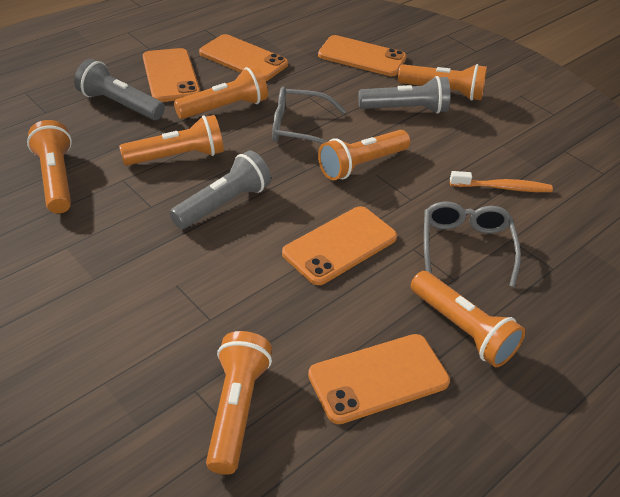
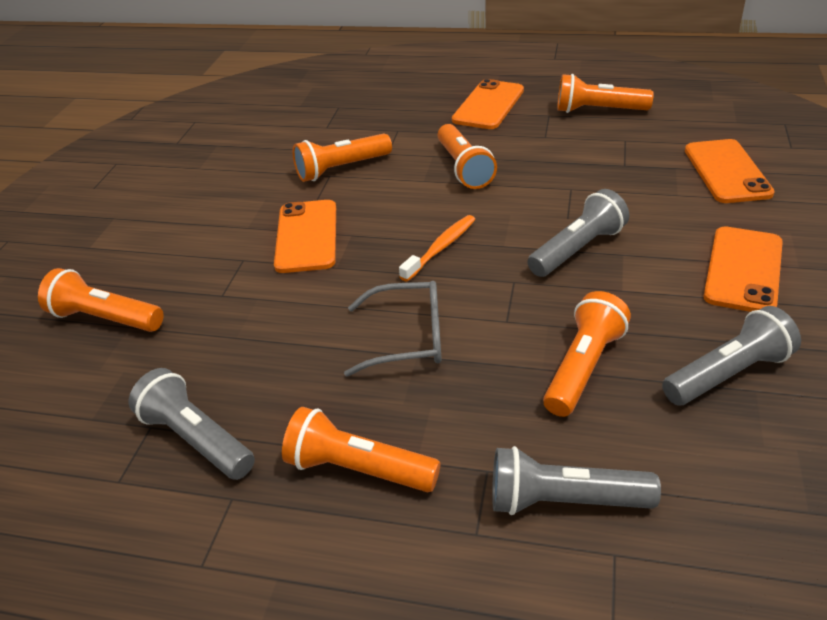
grey flashlight: 3 -> 4
grey glasses: 2 -> 1
orange flashlight: 7 -> 6
orange phone: 5 -> 4

